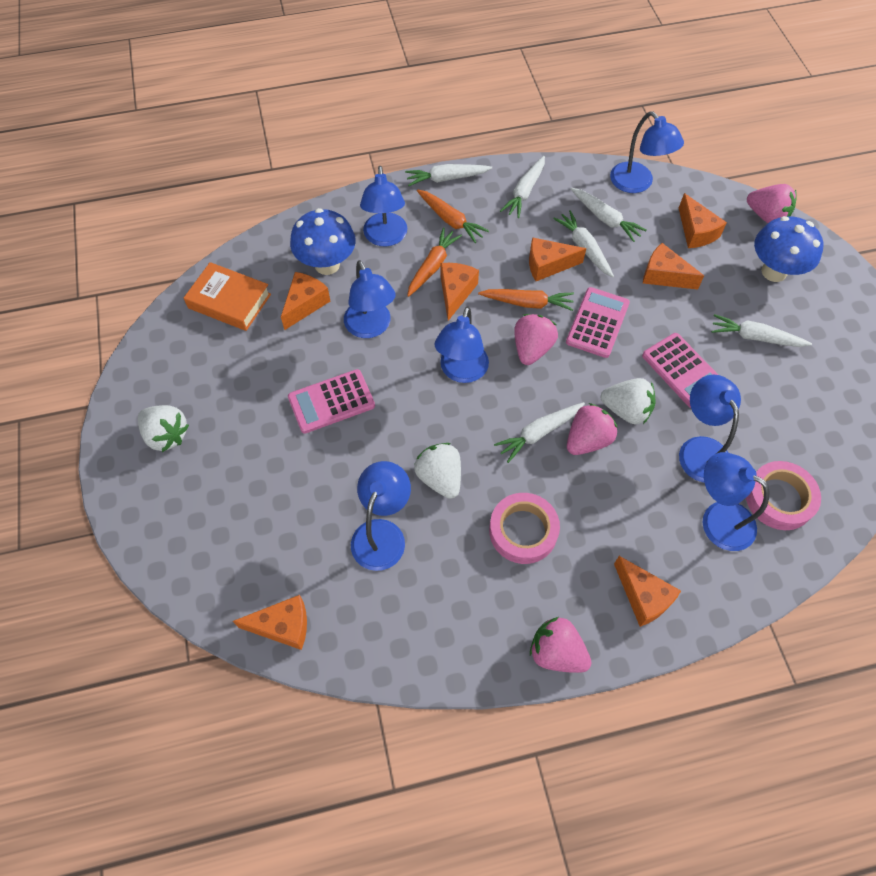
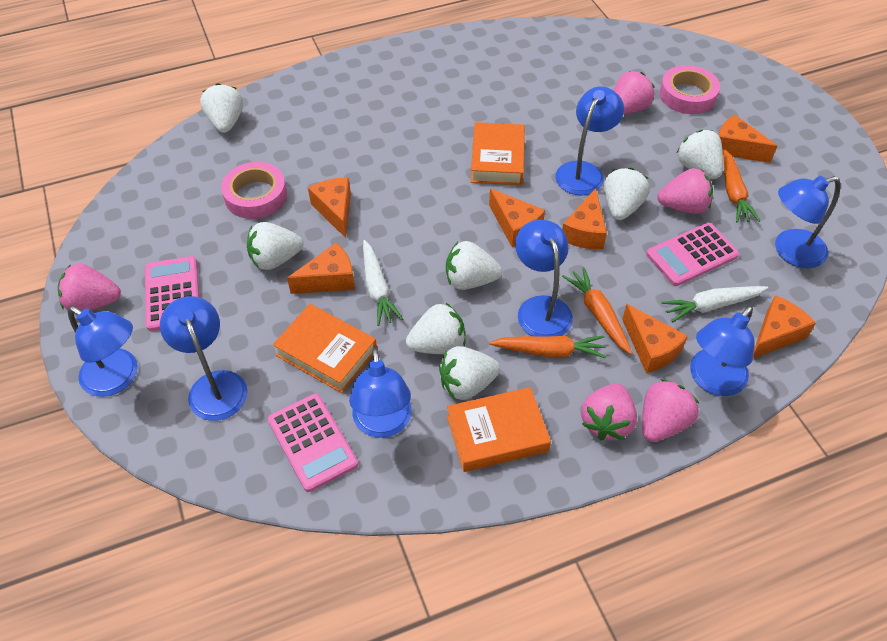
blue mushroom: 2 -> 0
orange book: 1 -> 3
pink strawberry: 4 -> 5
white carrot: 6 -> 2
white strawberry: 3 -> 7

